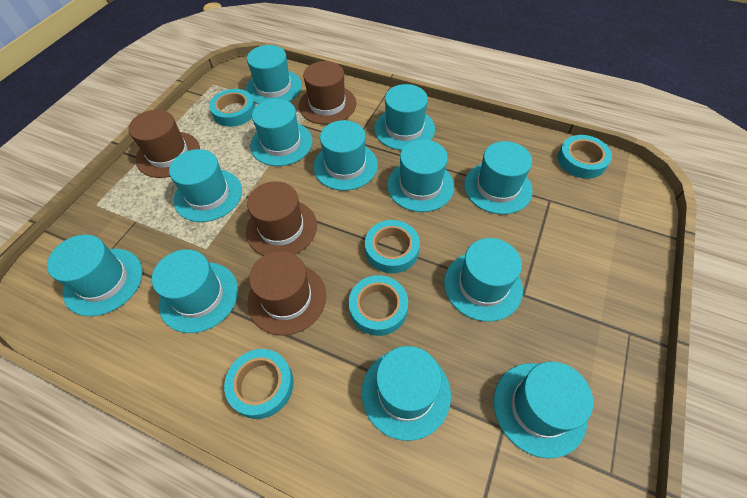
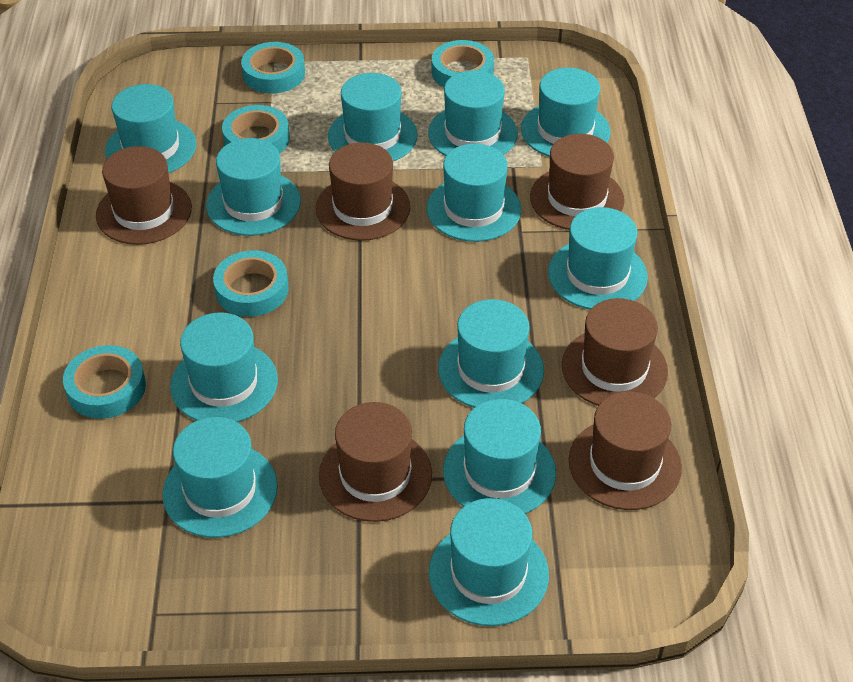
brown hat: 4 -> 6

